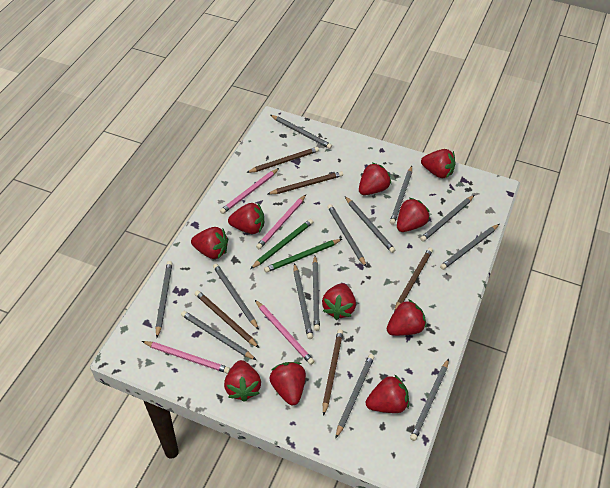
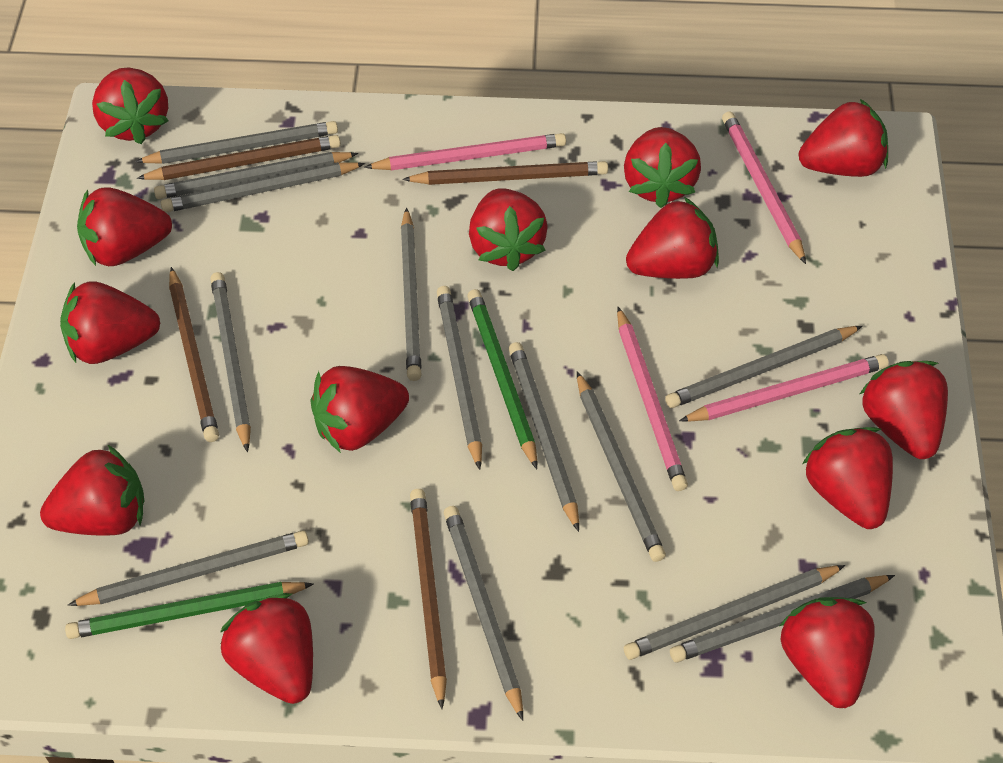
brown pencil: 5 -> 4
red strawberry: 10 -> 13

